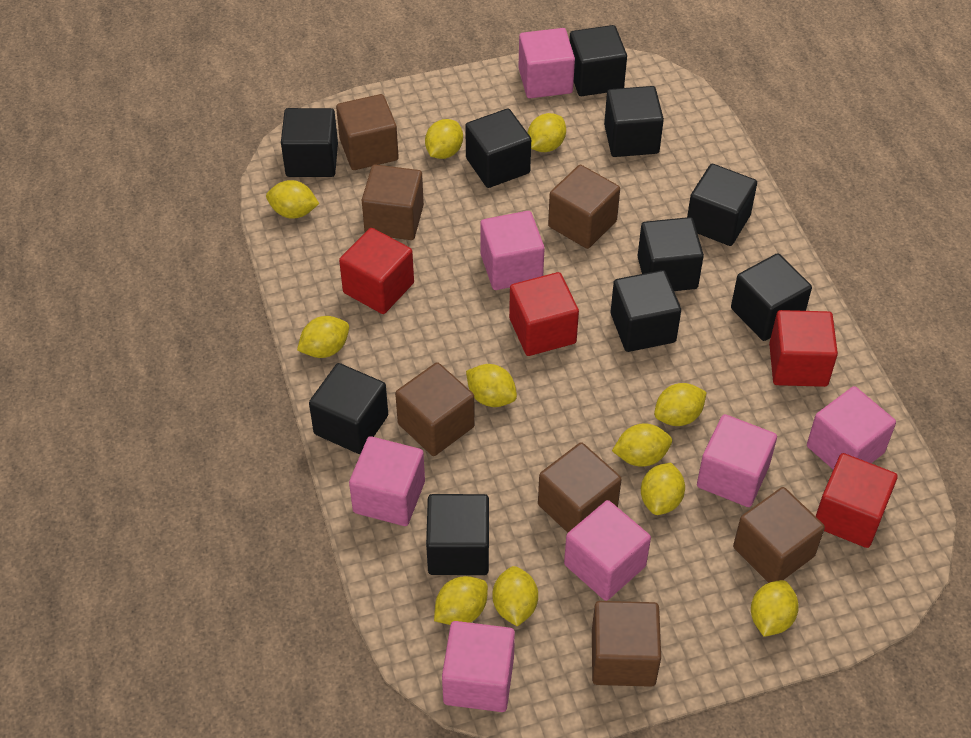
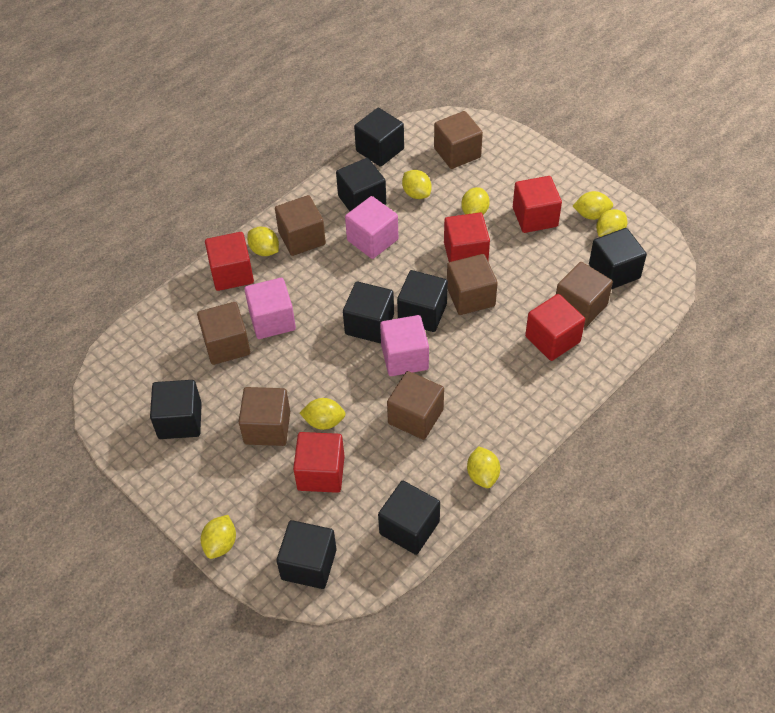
black cube: 10 -> 8
pink cube: 7 -> 3
red cube: 4 -> 5
yellow lemon: 11 -> 8

